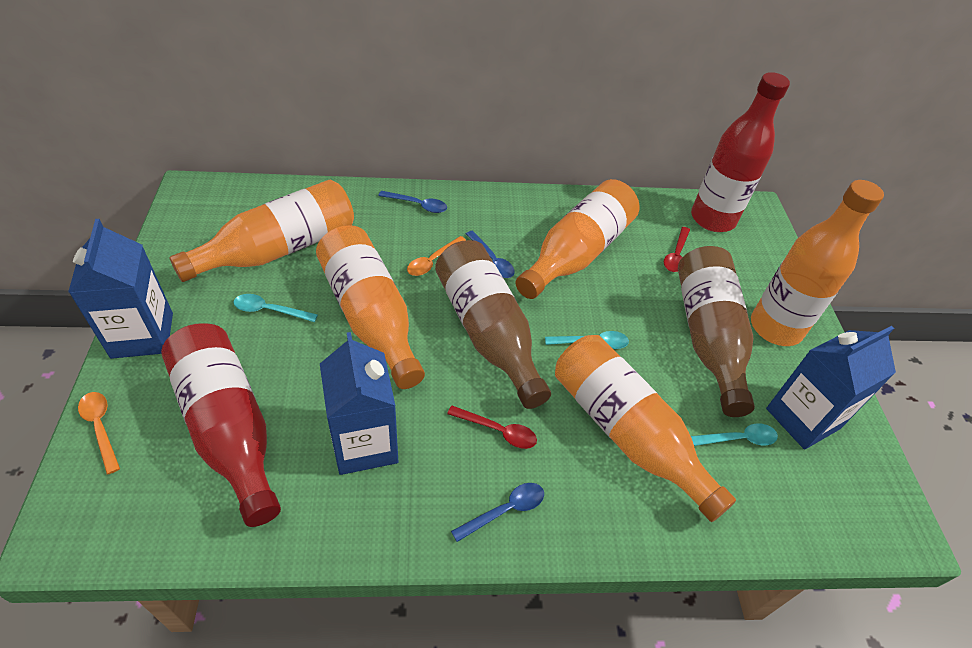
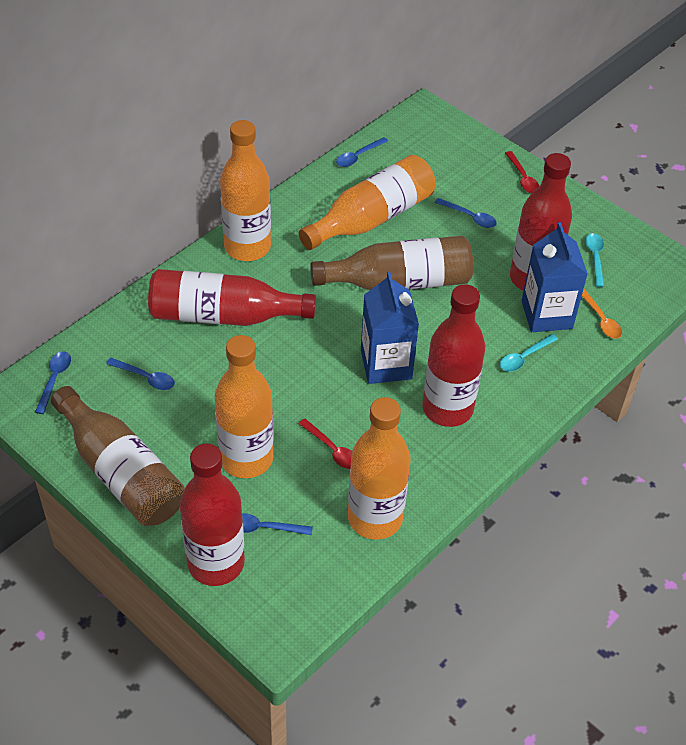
blue carton: 3 -> 2
blue spoon: 3 -> 5
orange bottle: 5 -> 4
orange spoon: 2 -> 1
red bottle: 2 -> 4
turquoise spoon: 3 -> 2

